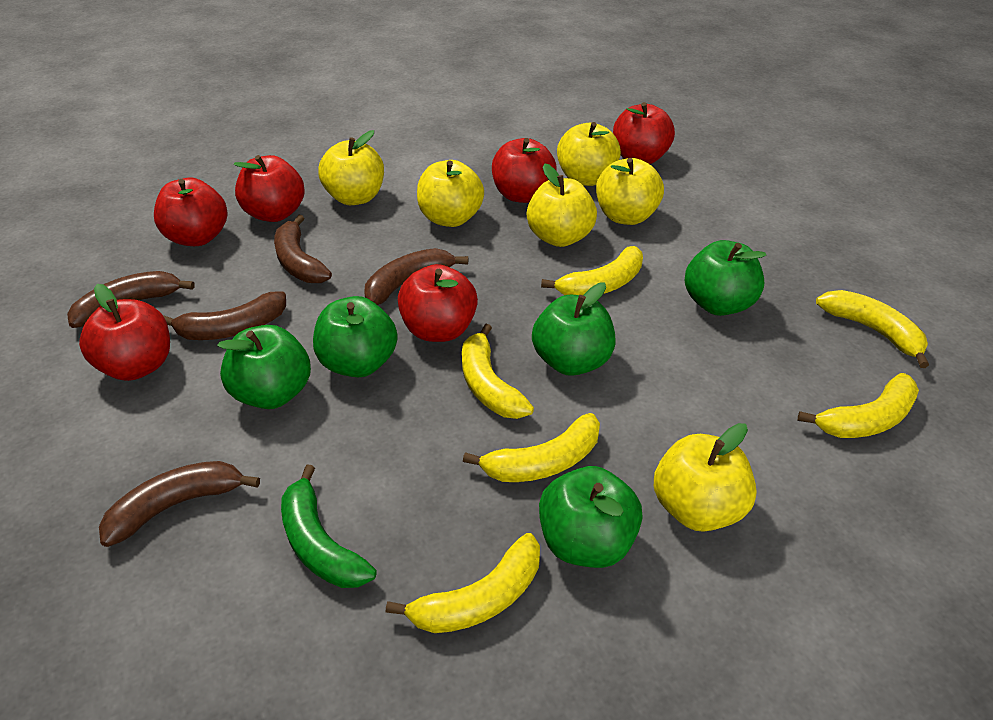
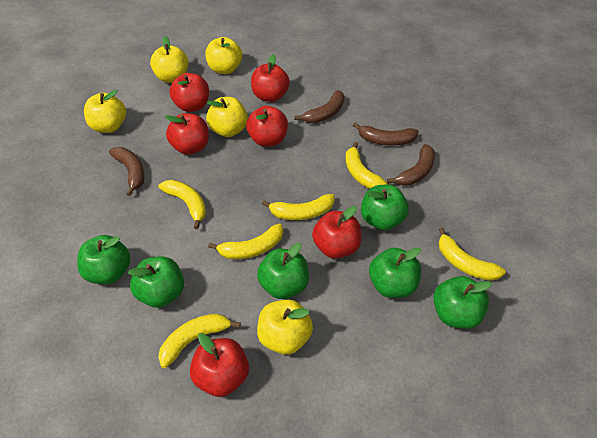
brown banana: 5 -> 4
green apple: 5 -> 6
green banana: 1 -> 0
yellow apple: 6 -> 5

